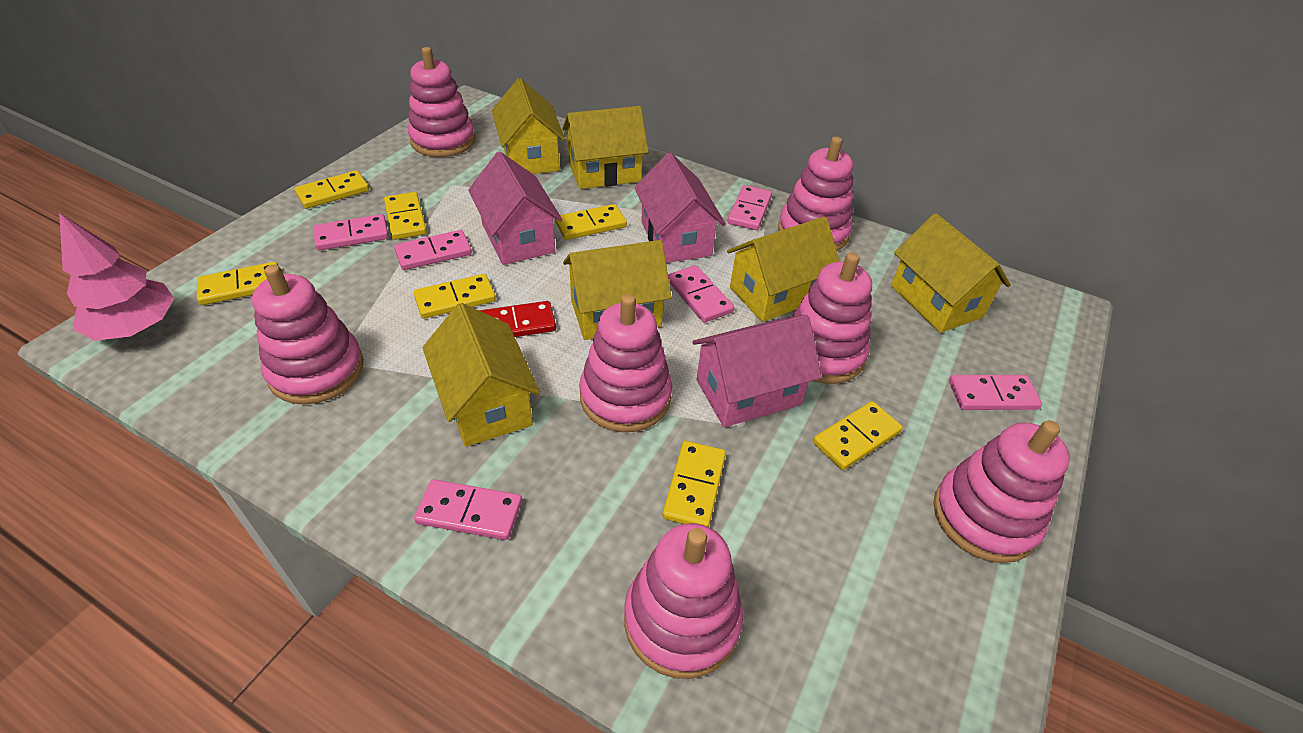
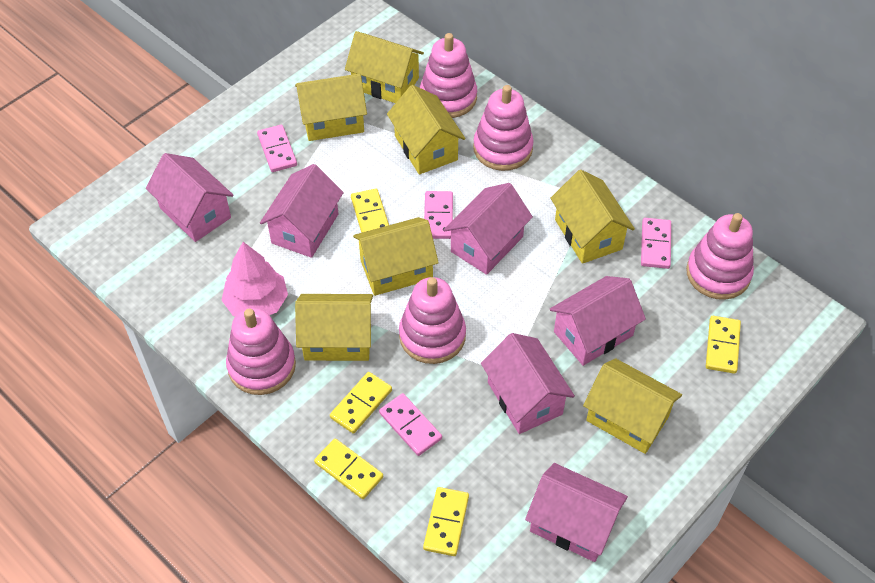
pink domino: 6 -> 4
pink house: 3 -> 6
pink stacking toy: 7 -> 5
red domino: 1 -> 0
yellow domino: 7 -> 5
yellow house: 6 -> 7

